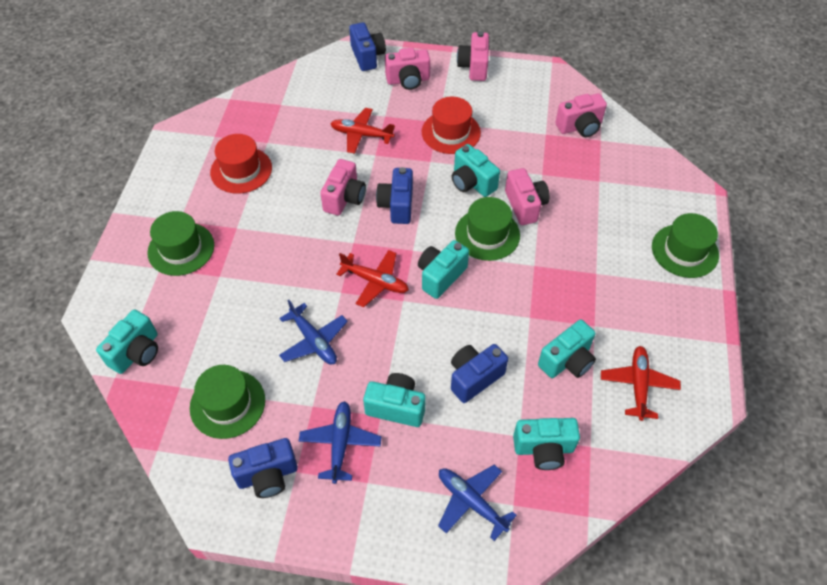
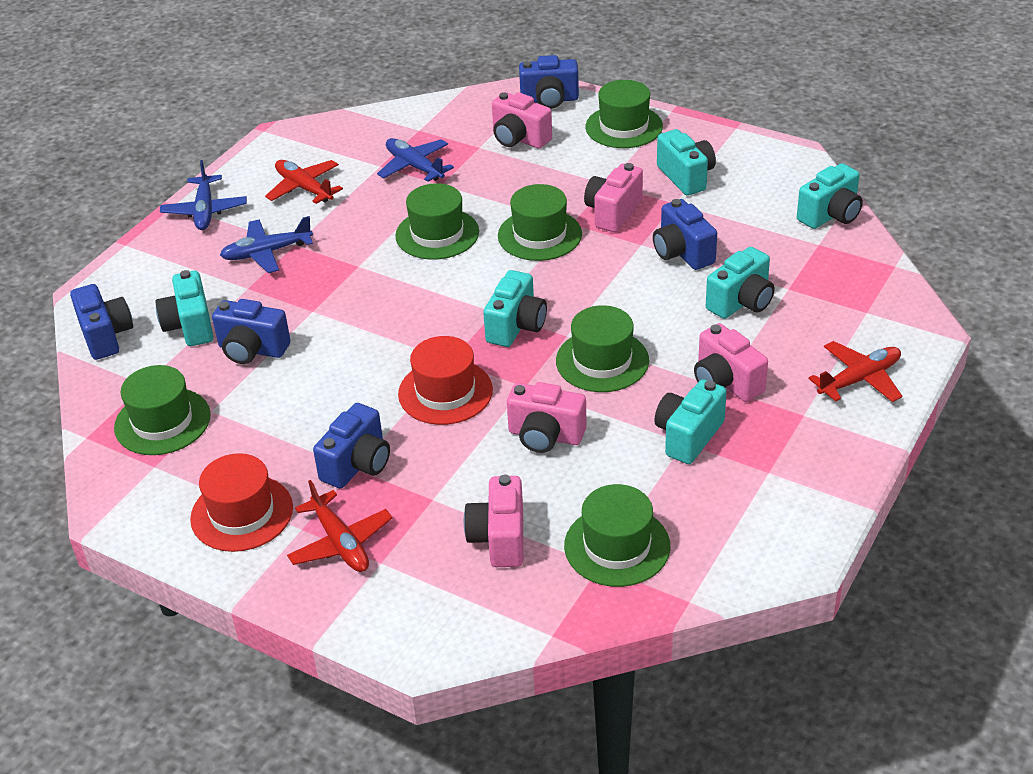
blue camera: 4 -> 5
green hat: 4 -> 6

